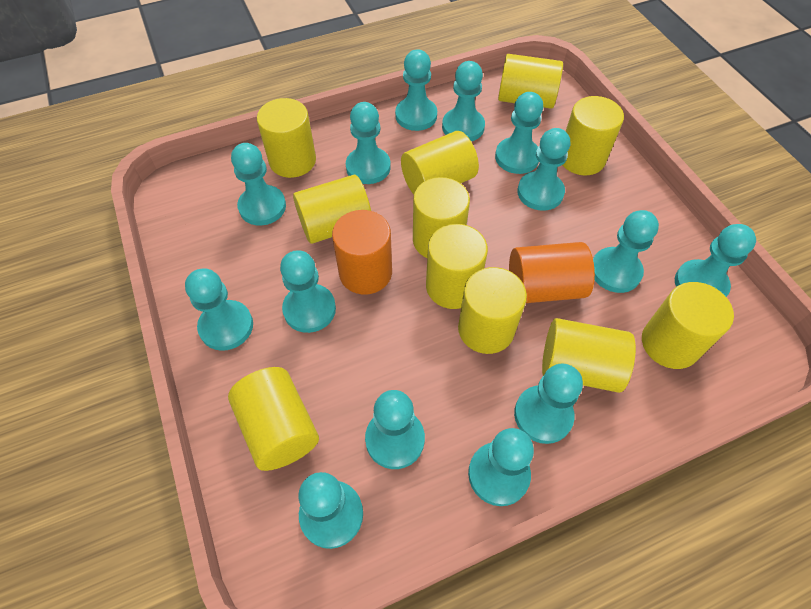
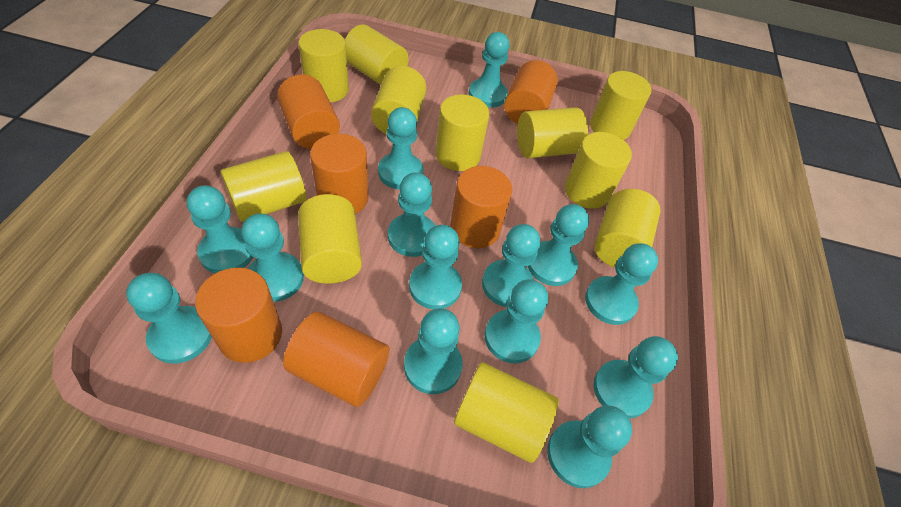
orange cylinder: 2 -> 6

